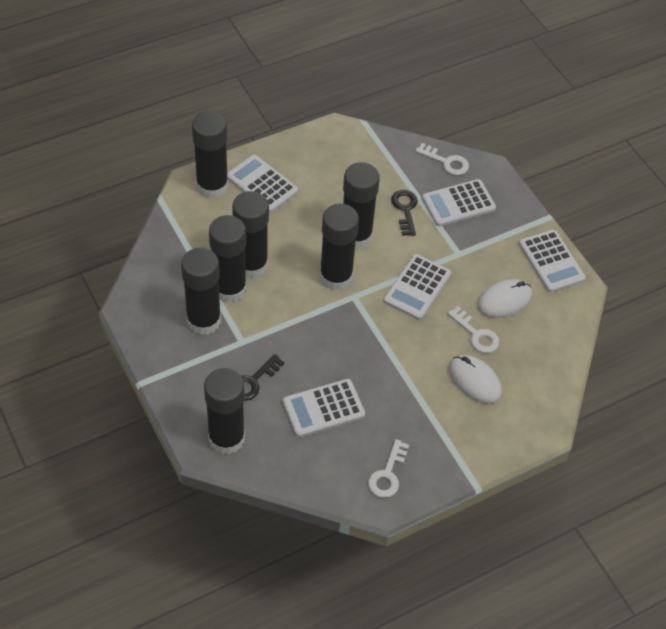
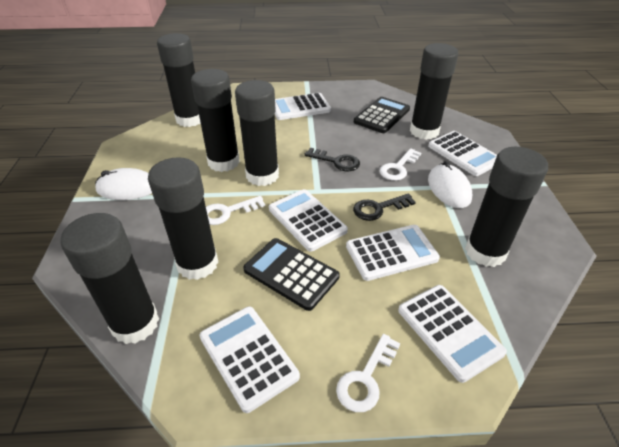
black calculator: 0 -> 2
white calculator: 5 -> 6

